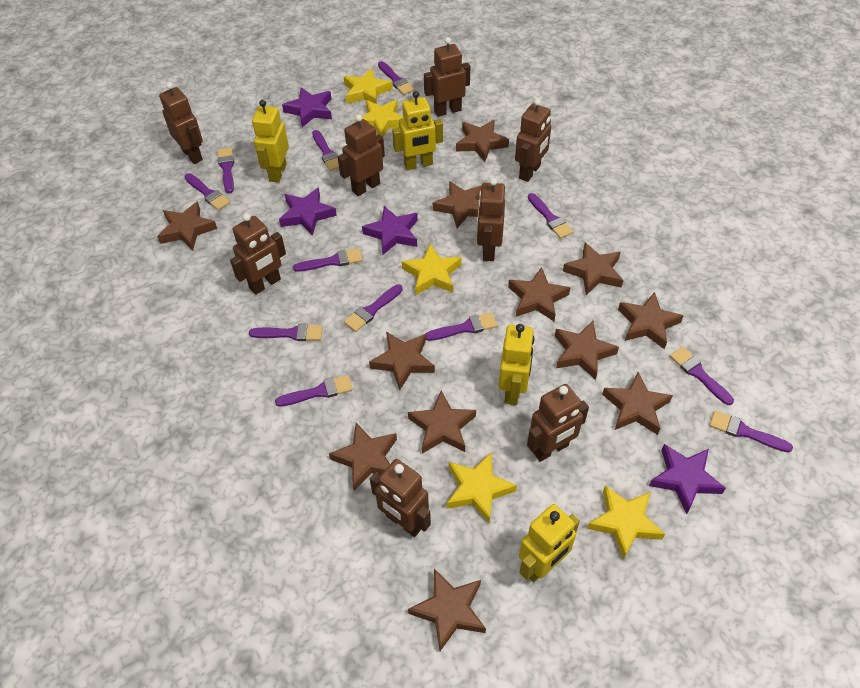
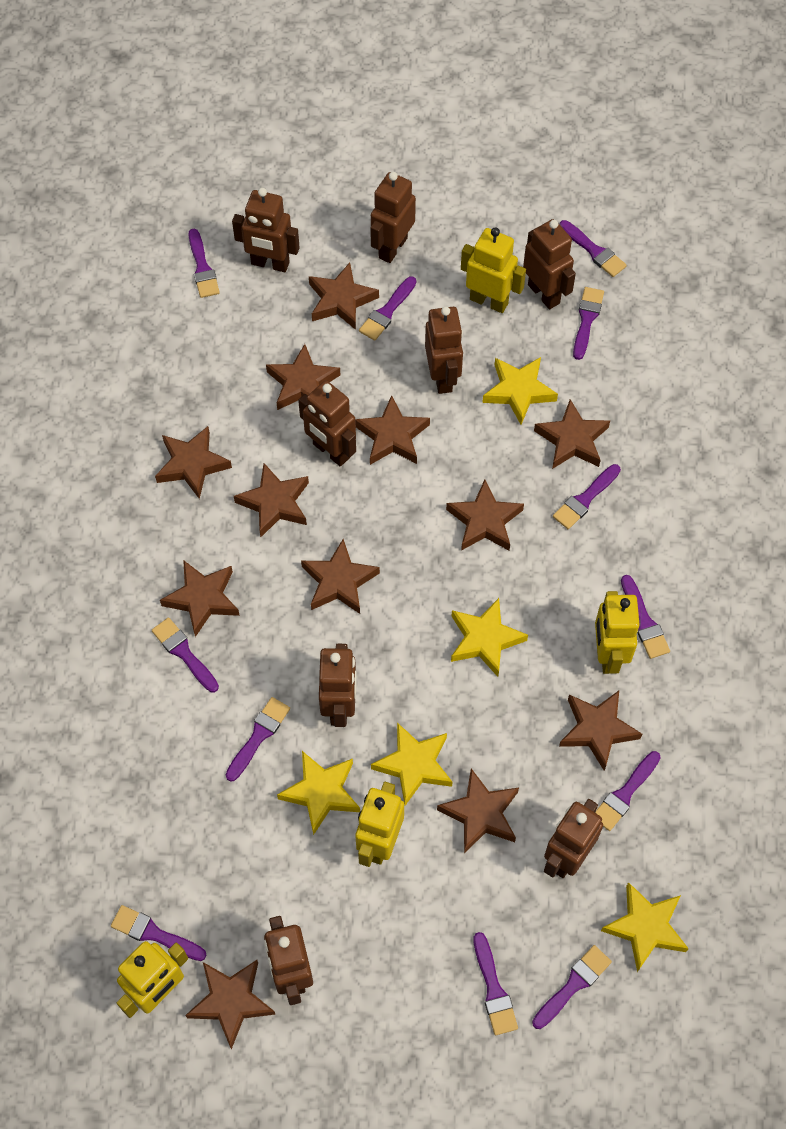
purple star: 4 -> 0

